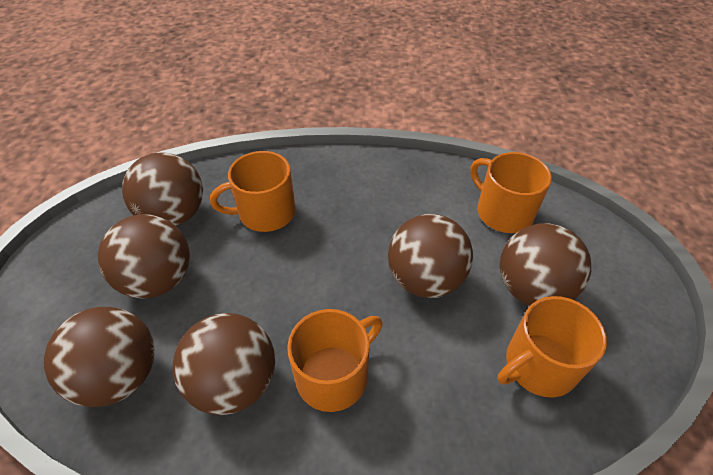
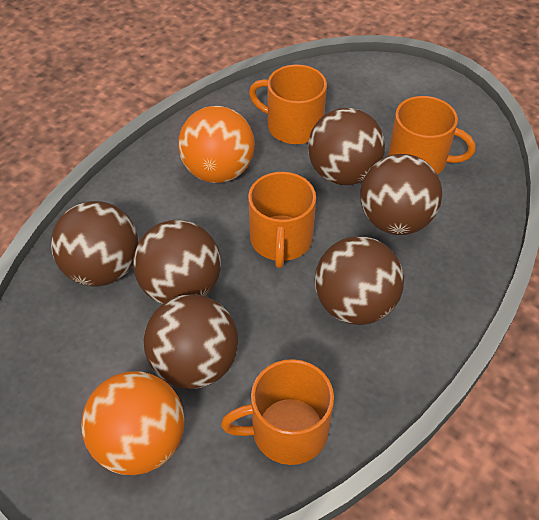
orange ball: 0 -> 2

